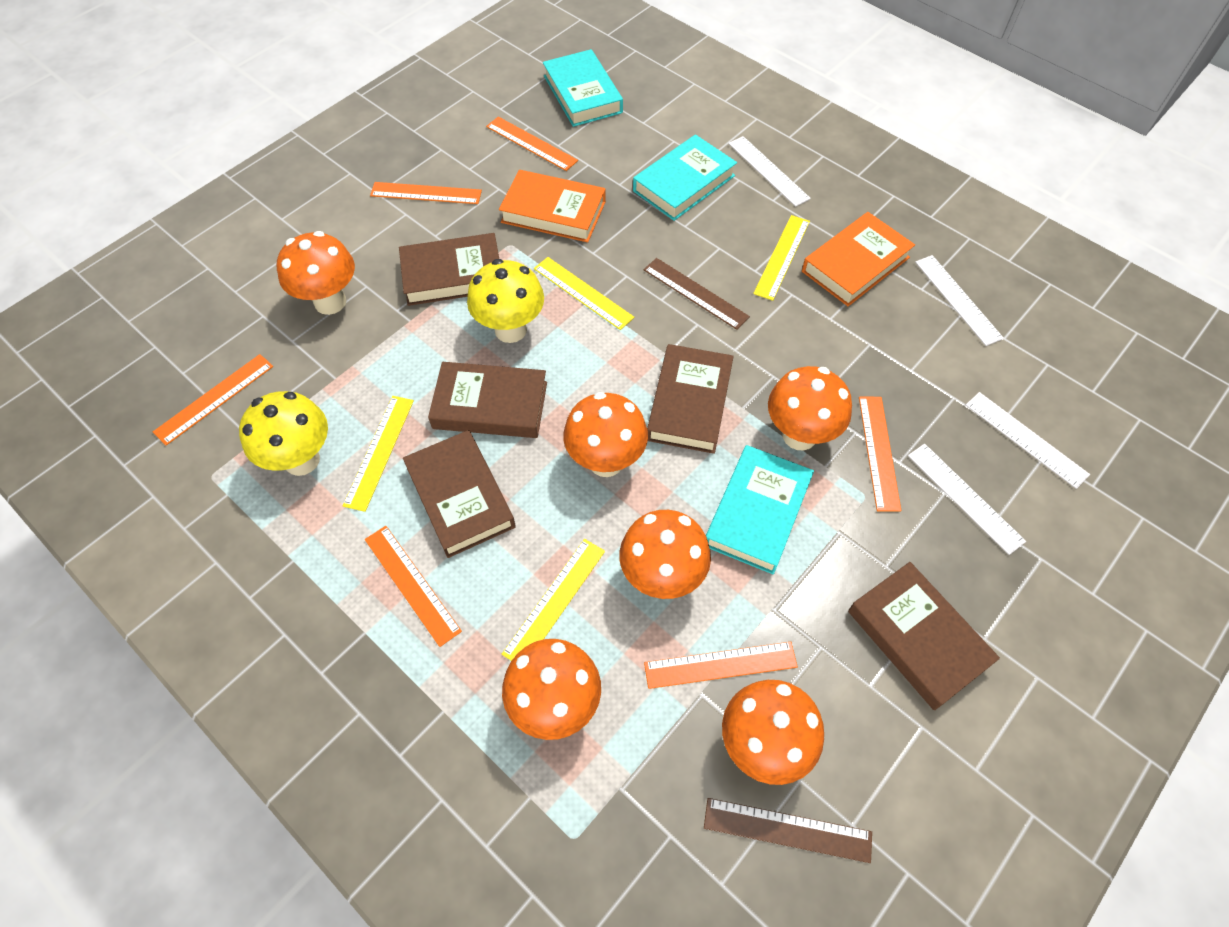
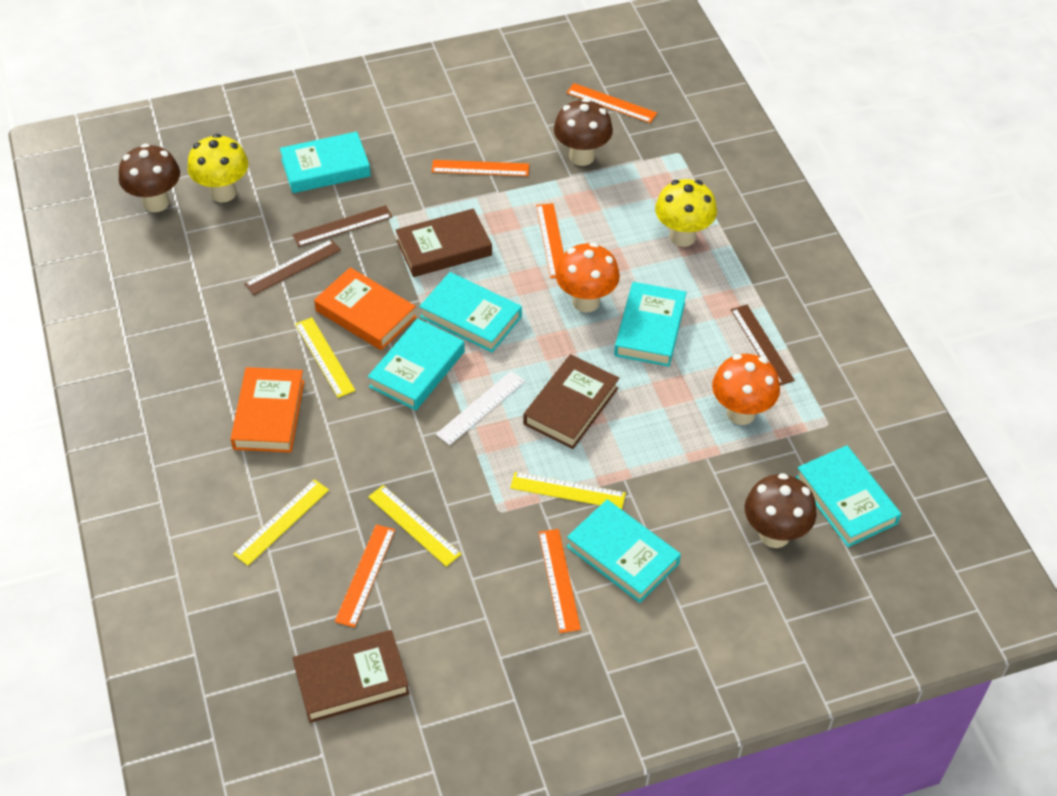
brown book: 5 -> 3
brown mushroom: 0 -> 3
brown ruler: 2 -> 3
orange mushroom: 6 -> 2
orange ruler: 6 -> 5
turquoise book: 3 -> 6
white ruler: 4 -> 1

